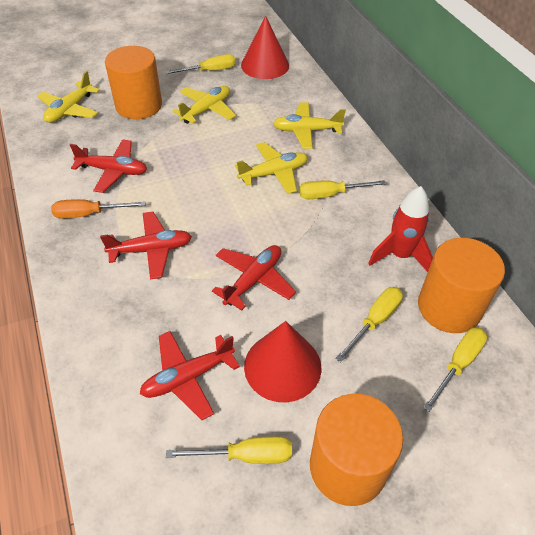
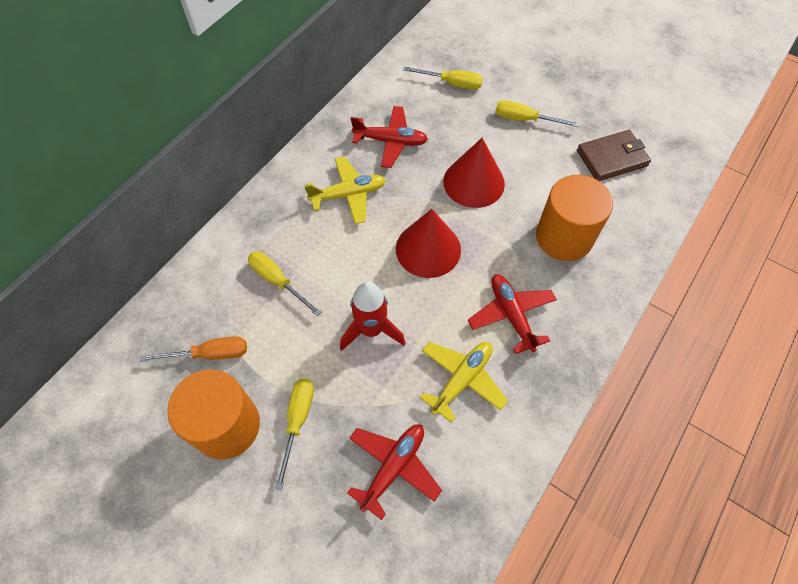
brown wallet: 0 -> 1
orange cylinder: 3 -> 2
red plane: 4 -> 3
yellow plane: 4 -> 2
yellow screwdriver: 5 -> 4

